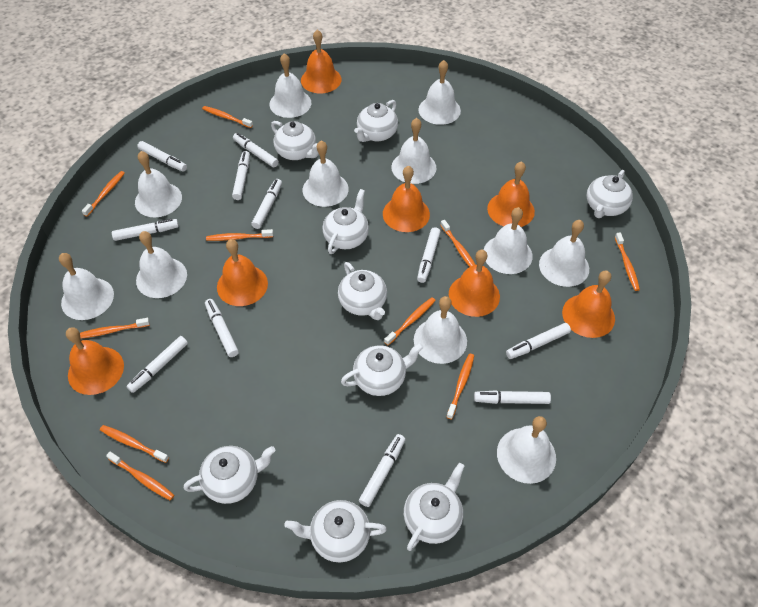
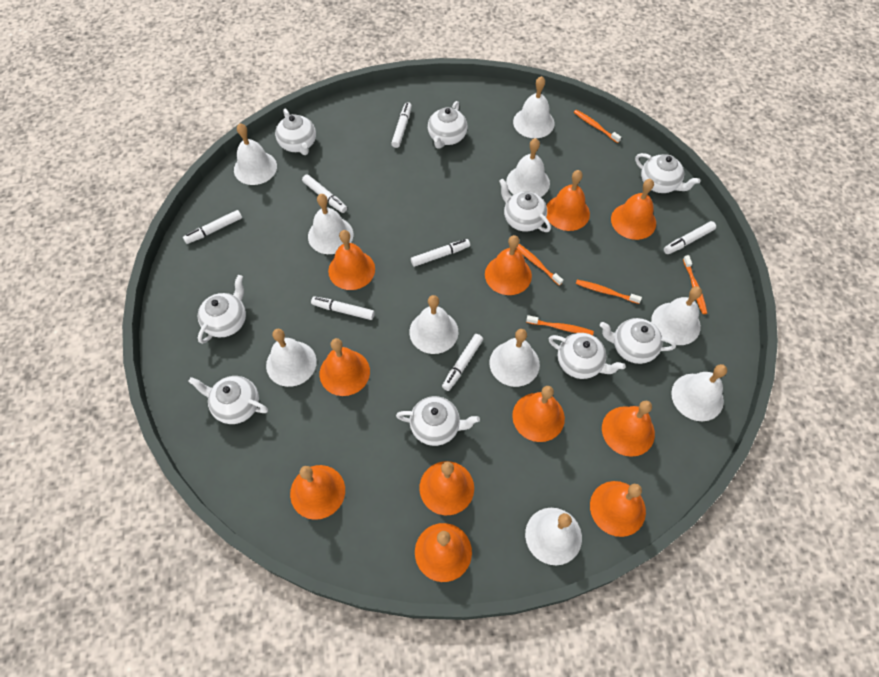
orange bell: 7 -> 11
orange toothbrush: 10 -> 5
white bell: 11 -> 10
white marker: 11 -> 7

